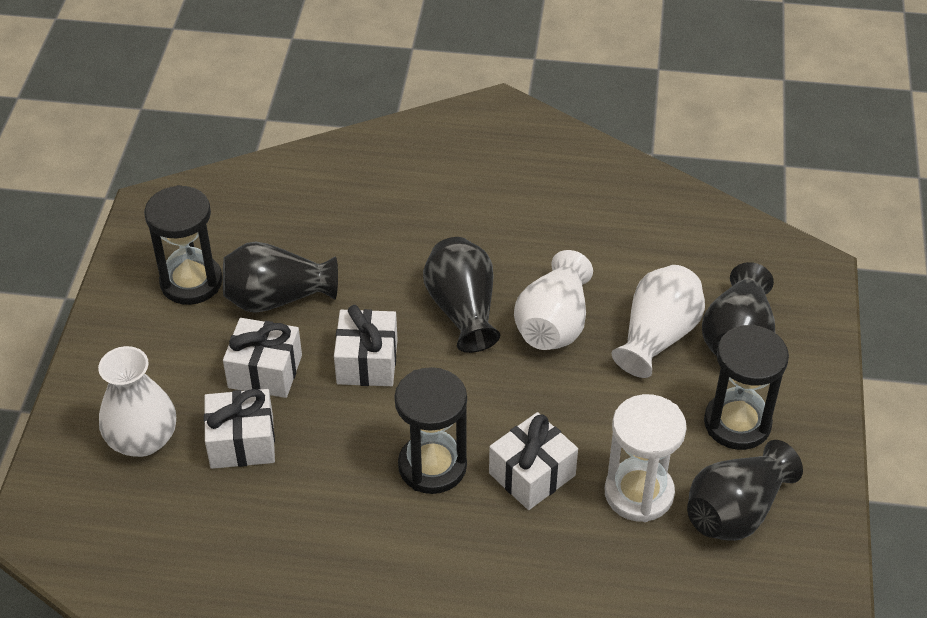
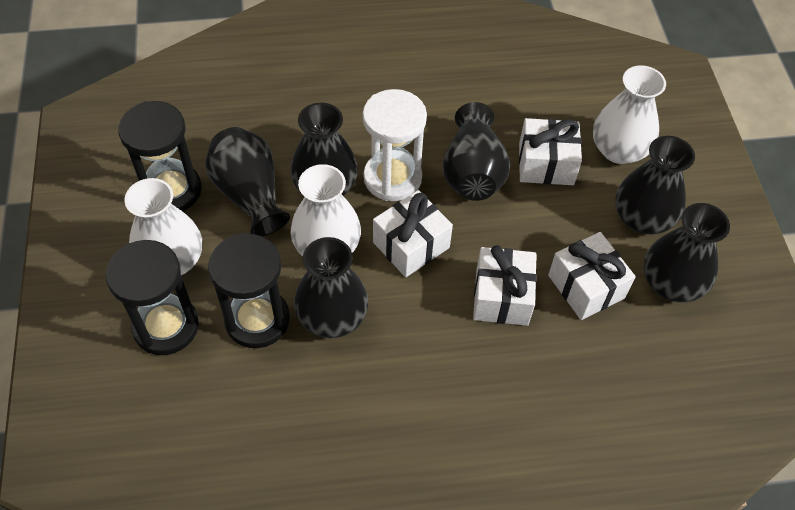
black vase: 4 -> 6

